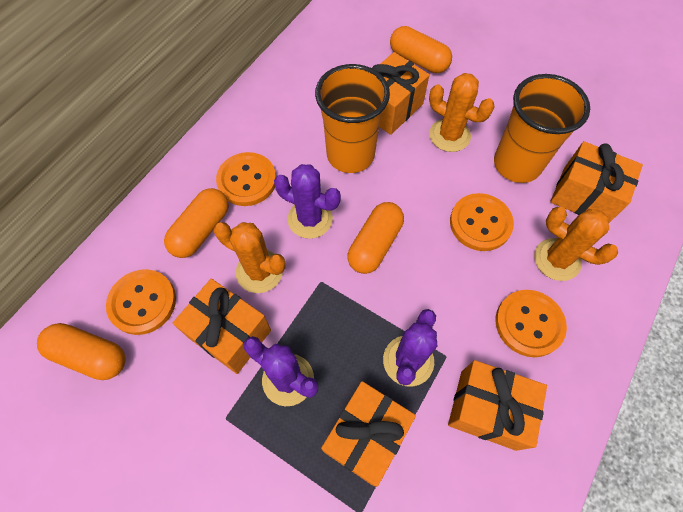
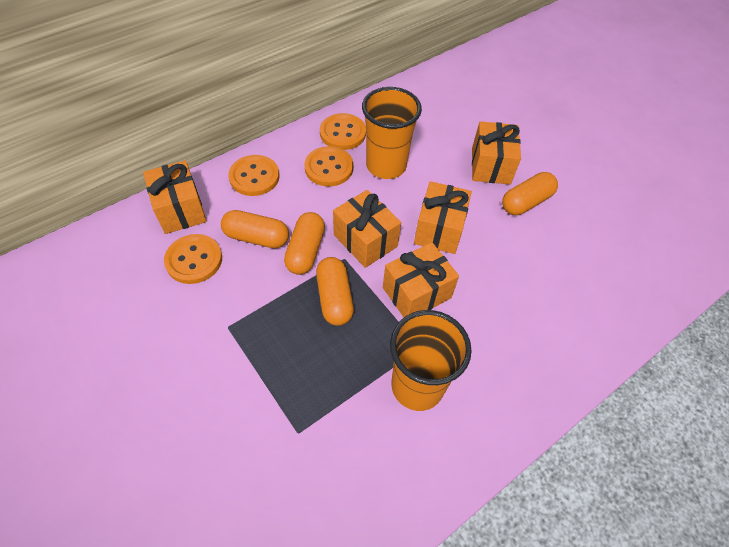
orange cactus: 3 -> 0
purple cactus: 3 -> 0

